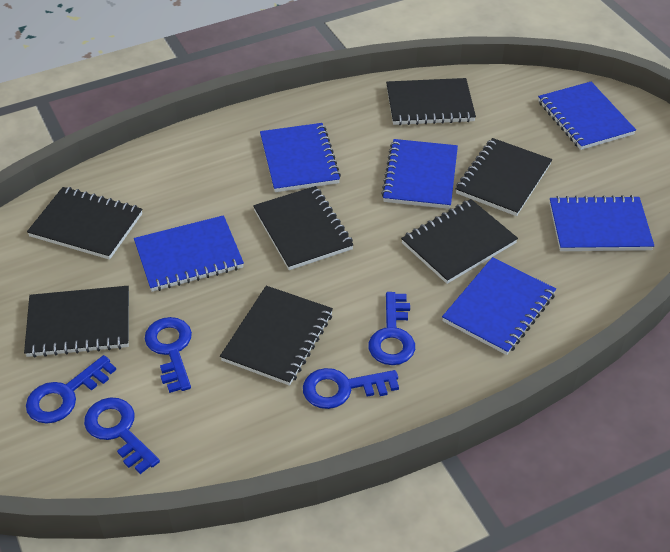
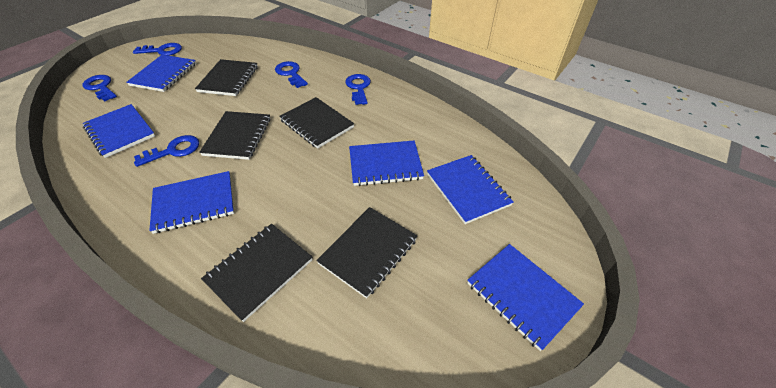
black notebook: 7 -> 5

